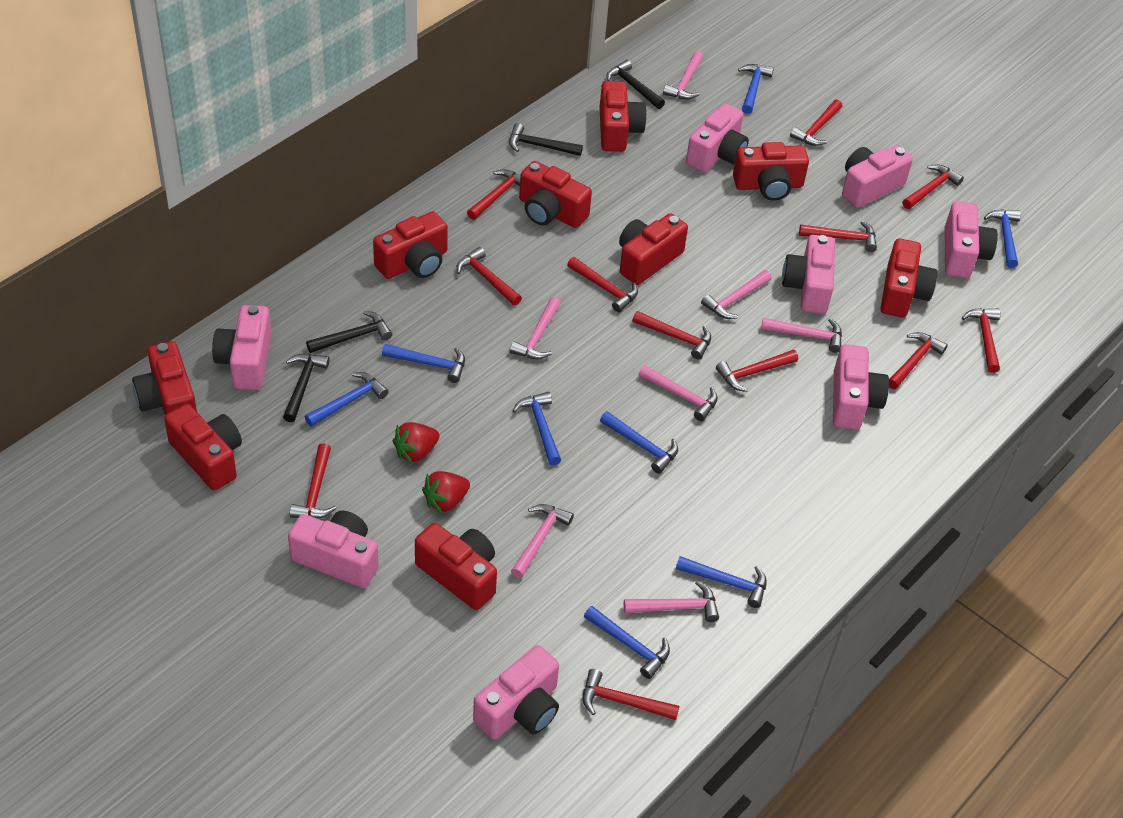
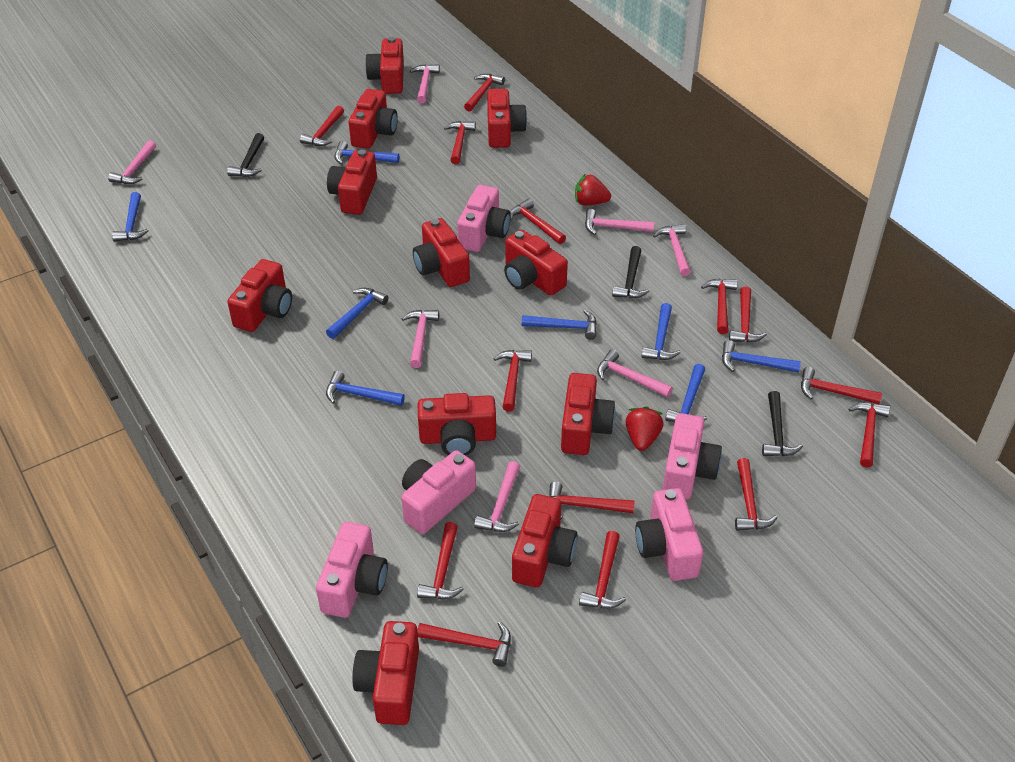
black hammer: 4 -> 3
pink camera: 8 -> 5
red camera: 9 -> 11
red hammer: 12 -> 14

